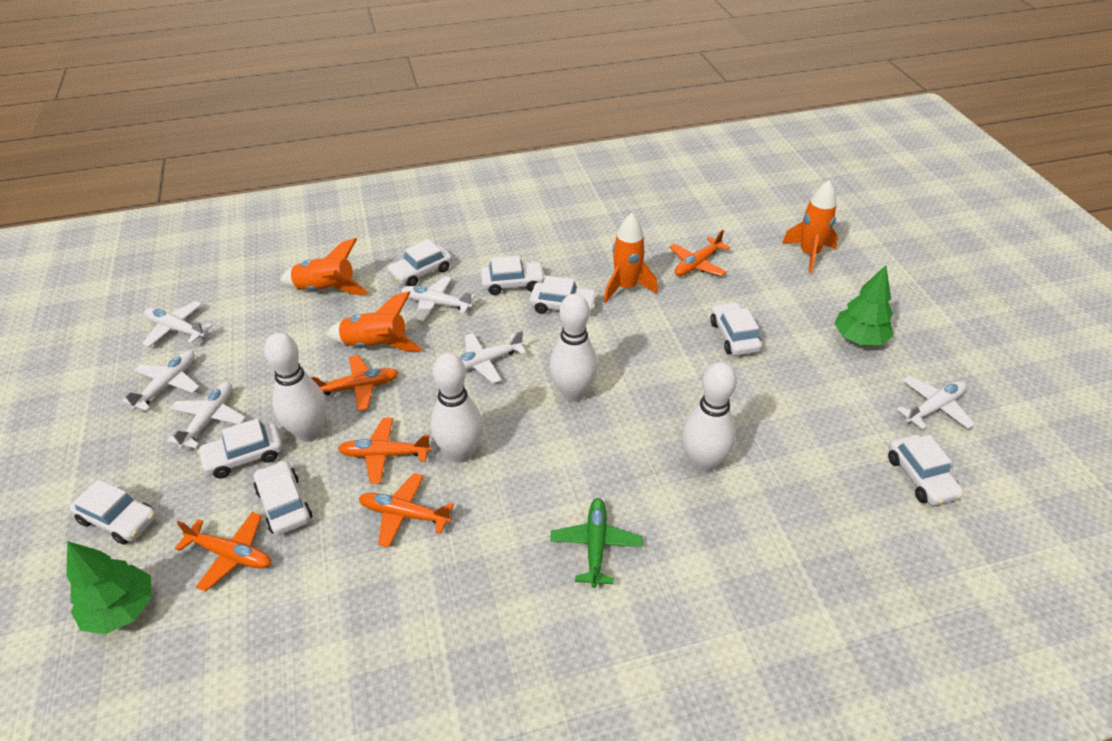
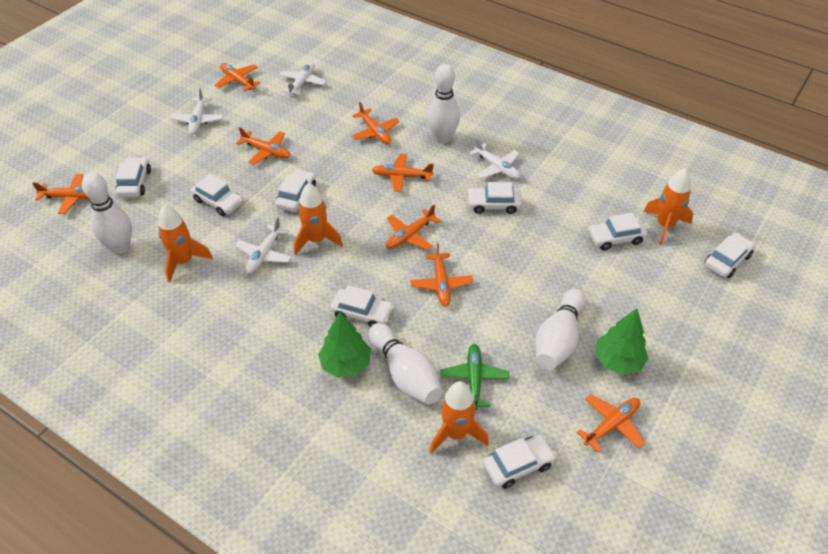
orange plane: 5 -> 8
white plane: 6 -> 4

